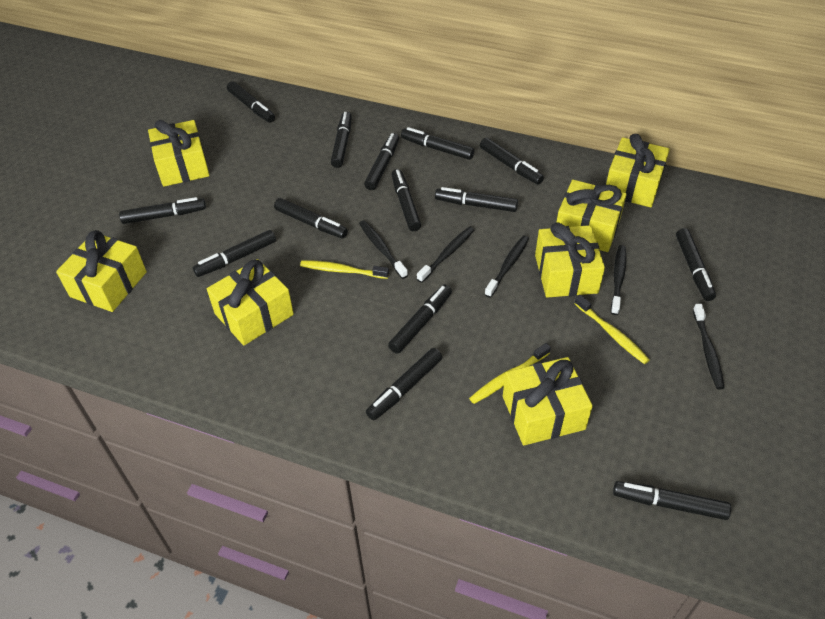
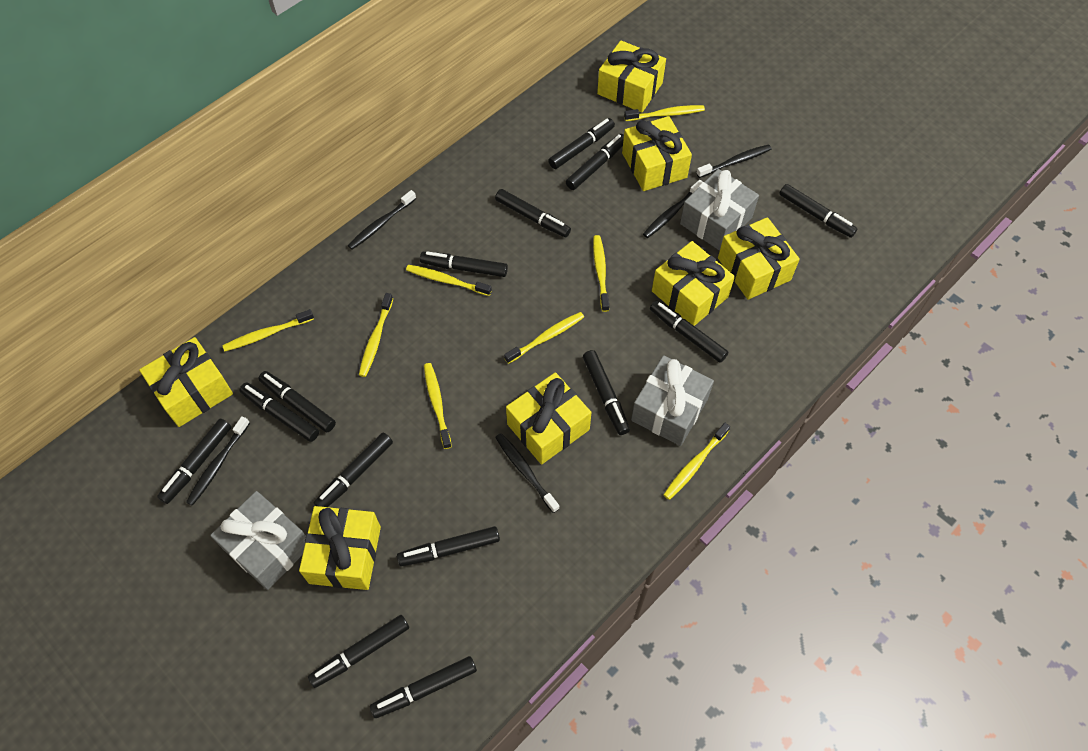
grey gift: 0 -> 3
yellow toothbrush: 3 -> 8

